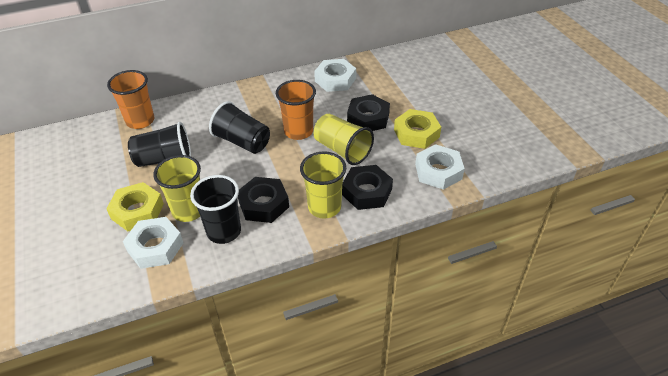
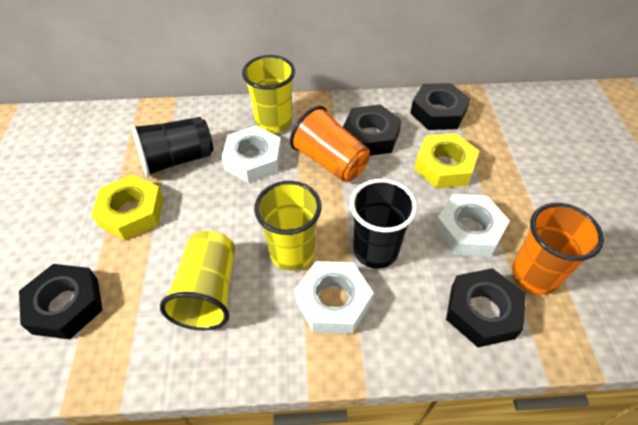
black cup: 3 -> 2
black nut: 3 -> 4

